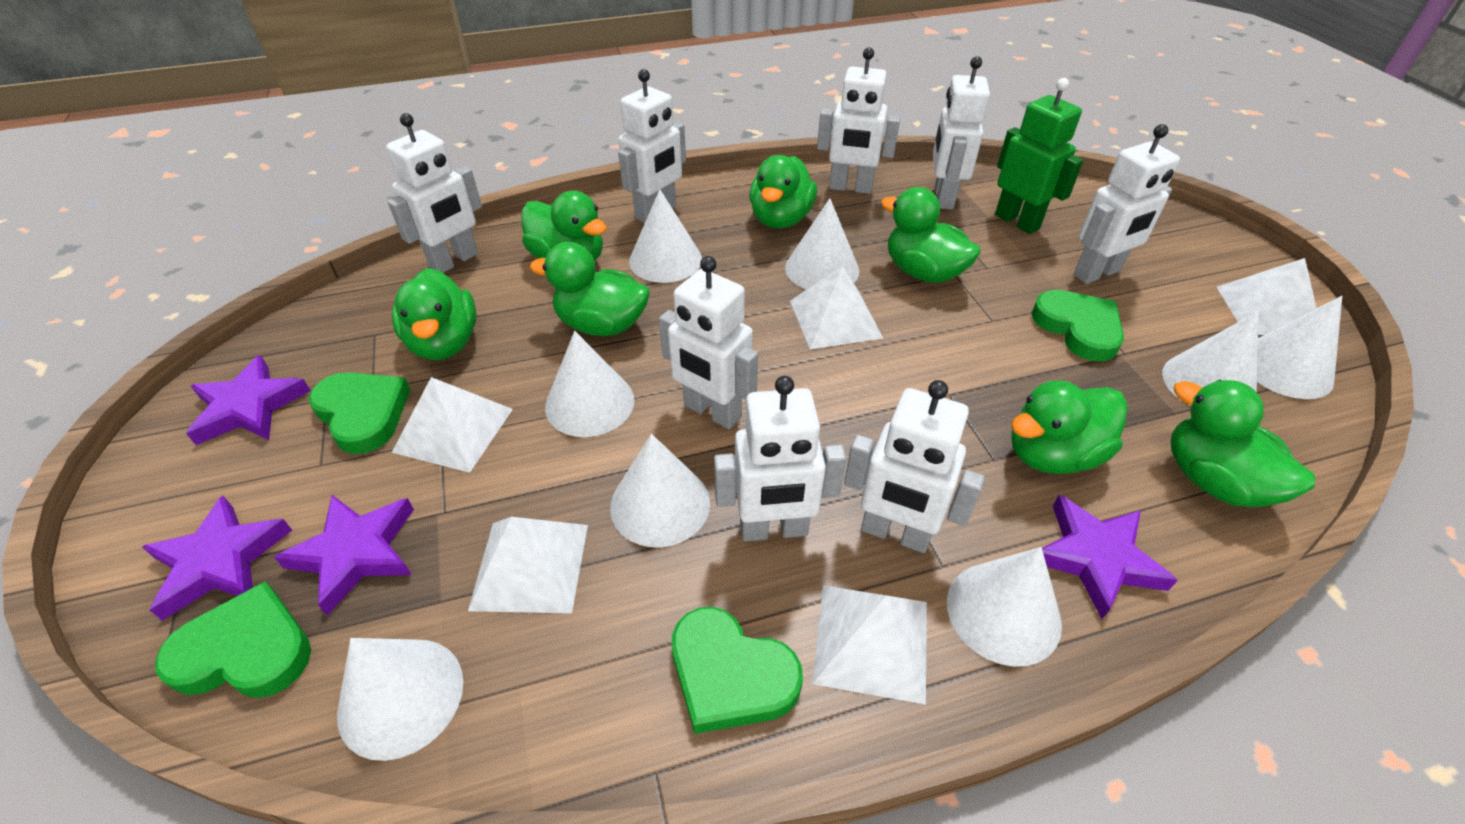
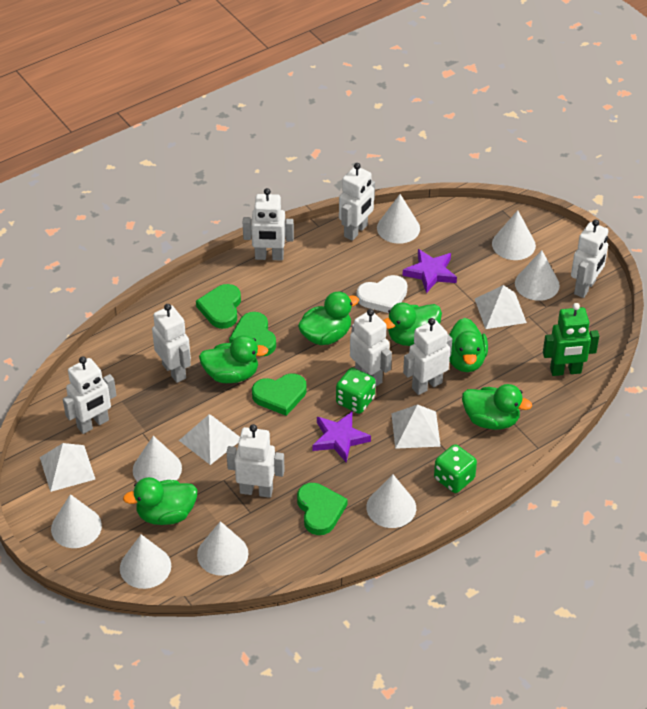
green dice: 0 -> 2
green duck: 7 -> 6
purple star: 4 -> 2
white heart: 0 -> 1
white pyramid: 5 -> 4

